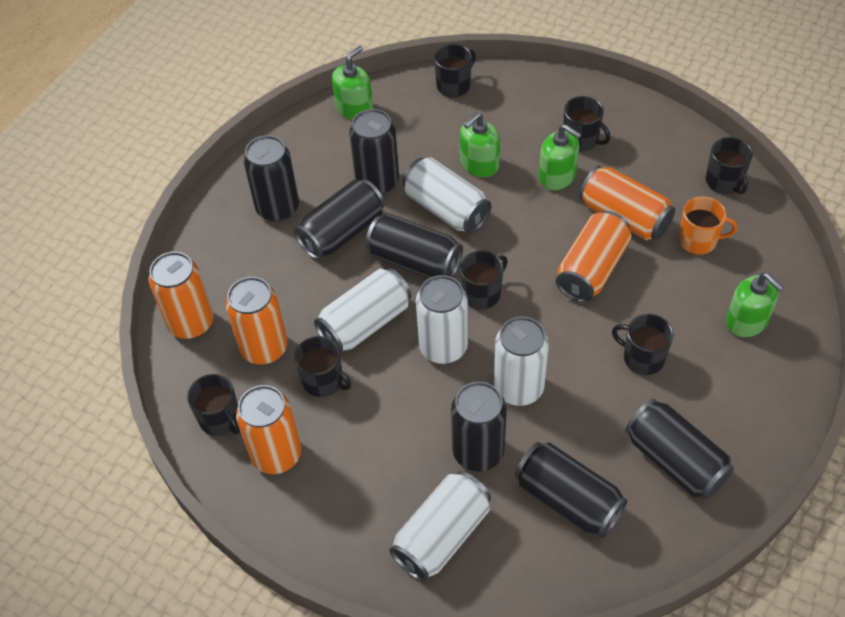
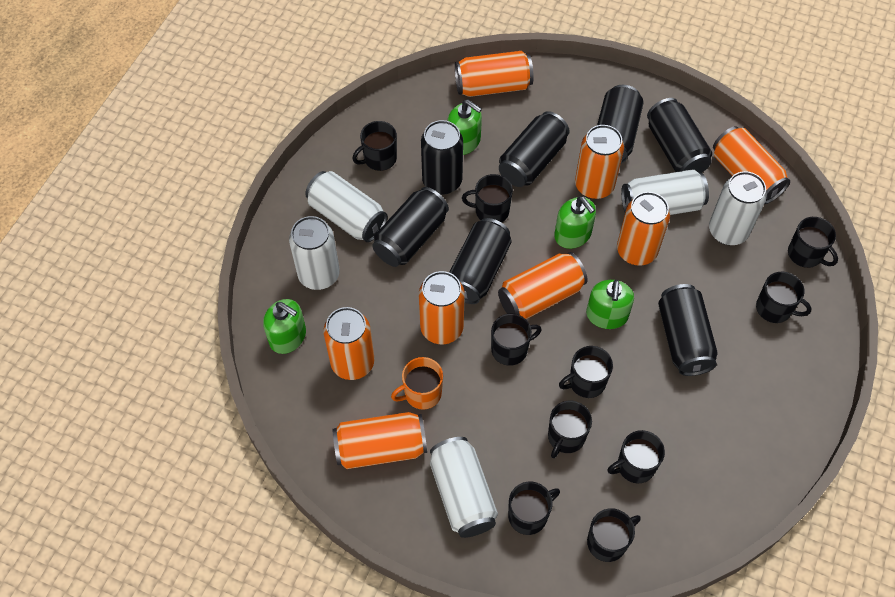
black mug: 7 -> 10
orange can: 5 -> 8

